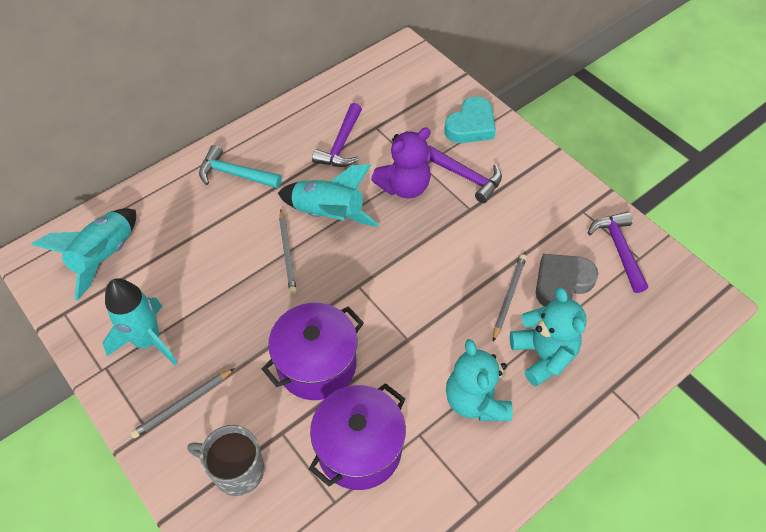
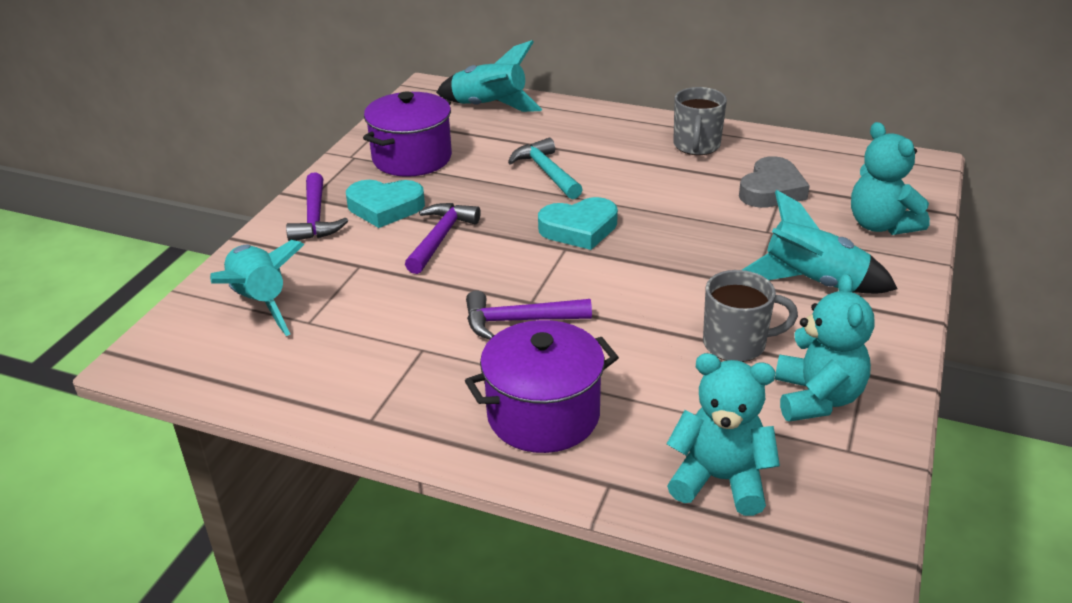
grey mug: 1 -> 2
grey pencil: 3 -> 0
purple teddy bear: 1 -> 0
turquoise heart: 1 -> 2
turquoise teddy bear: 2 -> 3

